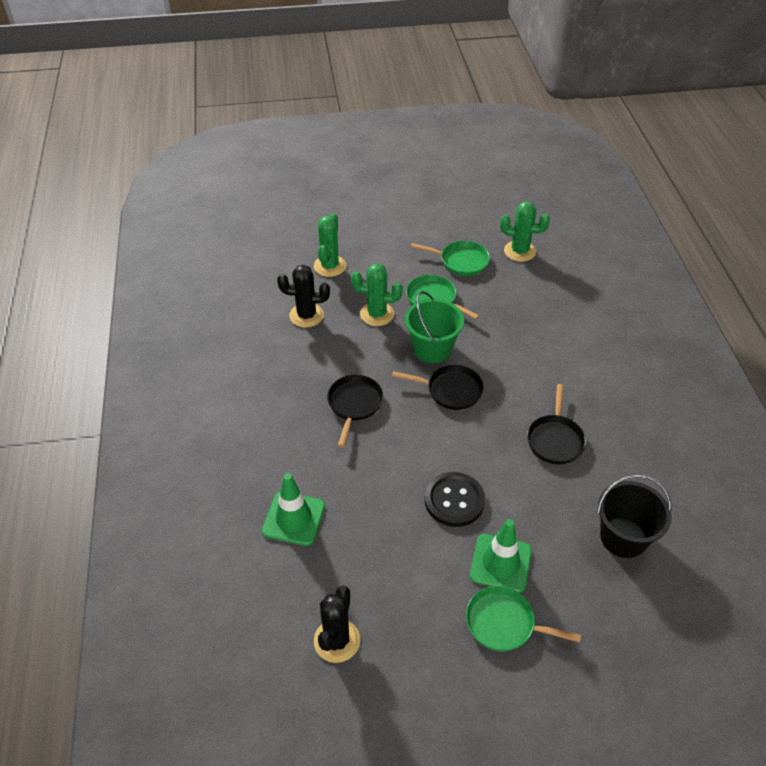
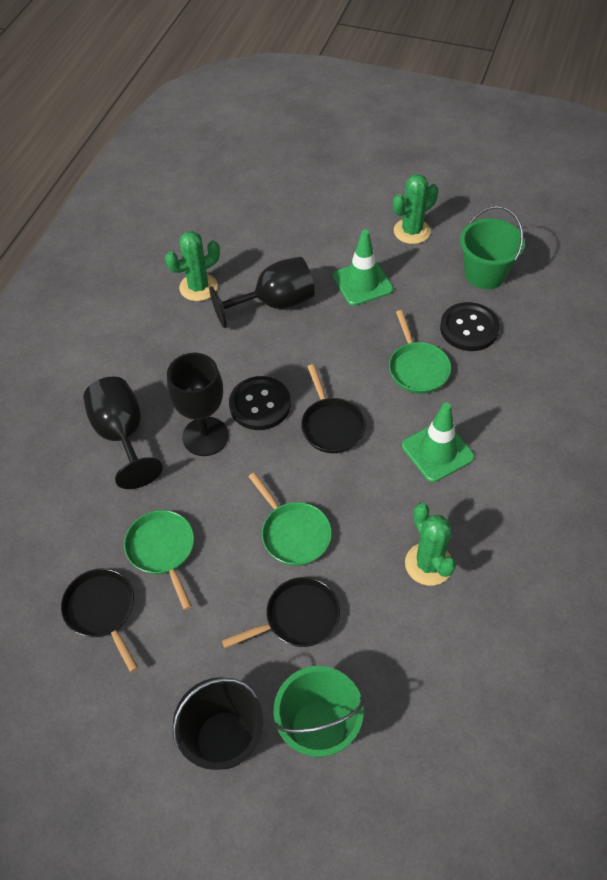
black button: 1 -> 2
black cactus: 2 -> 0
black goblet: 0 -> 3
green bucket: 1 -> 2

